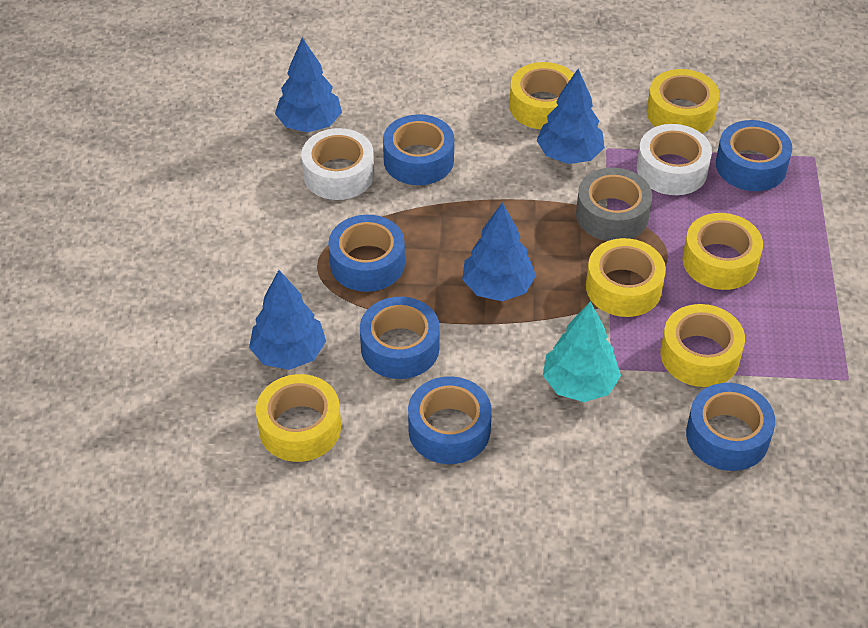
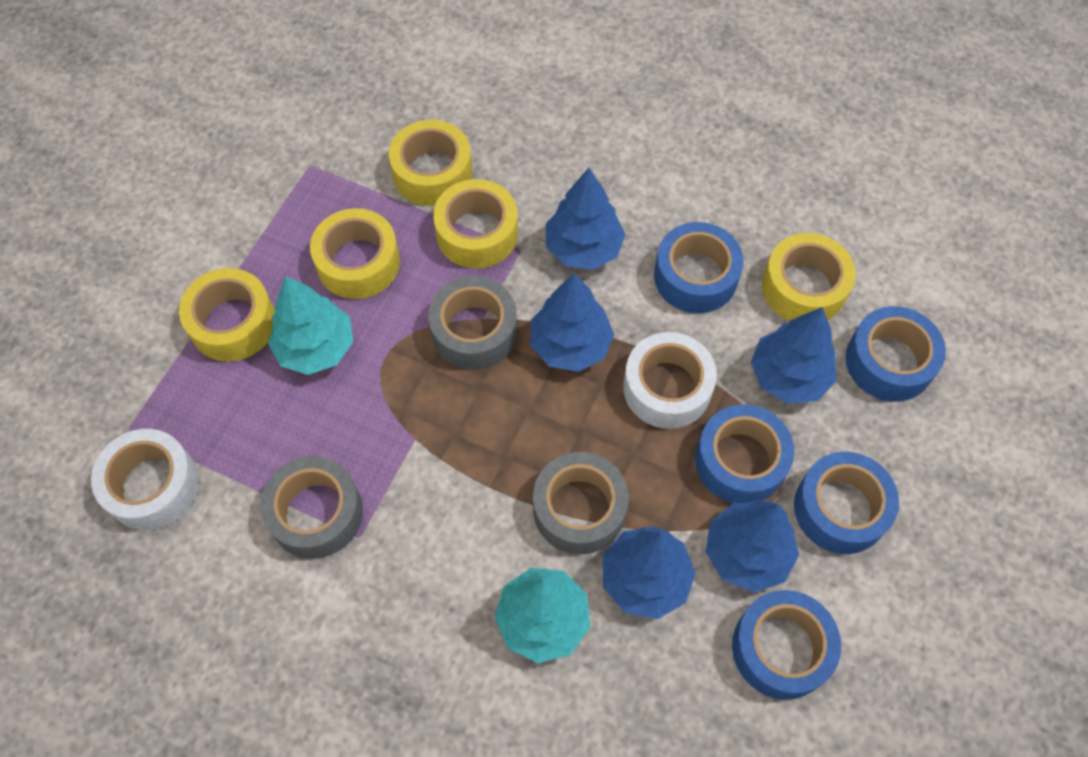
blue tape: 6 -> 5
blue tree: 4 -> 5
grey tape: 1 -> 3
turquoise tree: 1 -> 2
yellow tape: 6 -> 5

